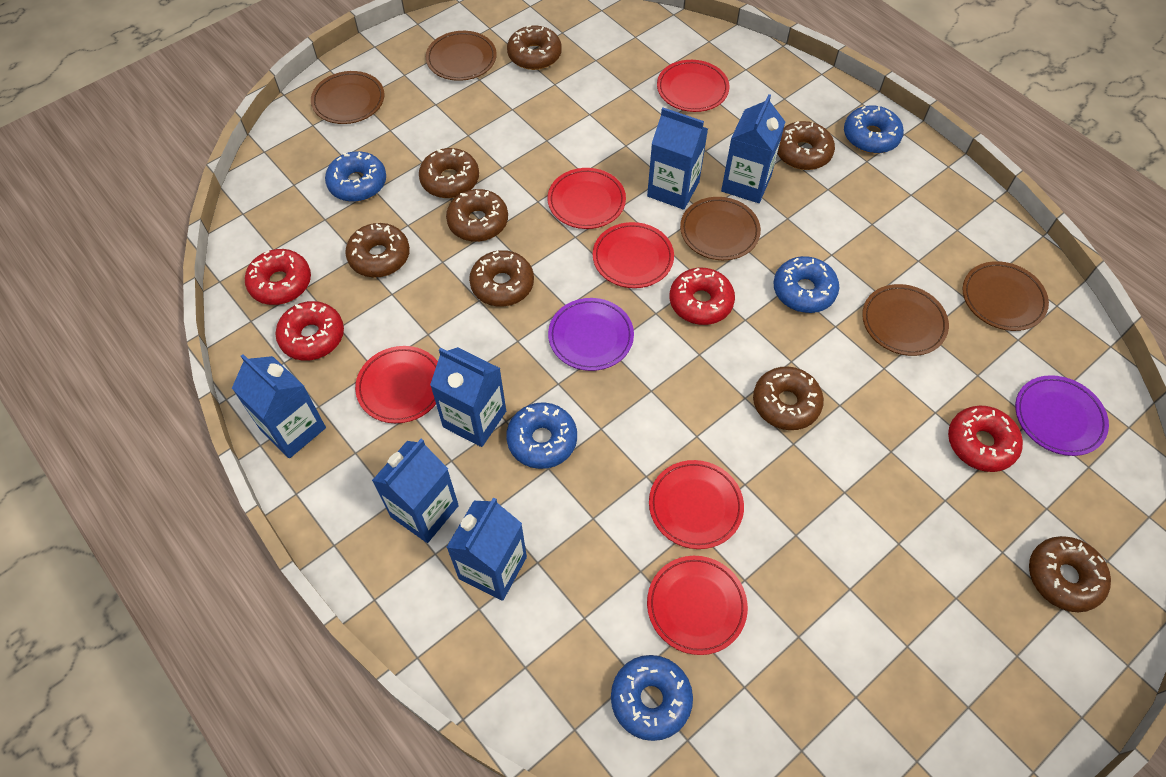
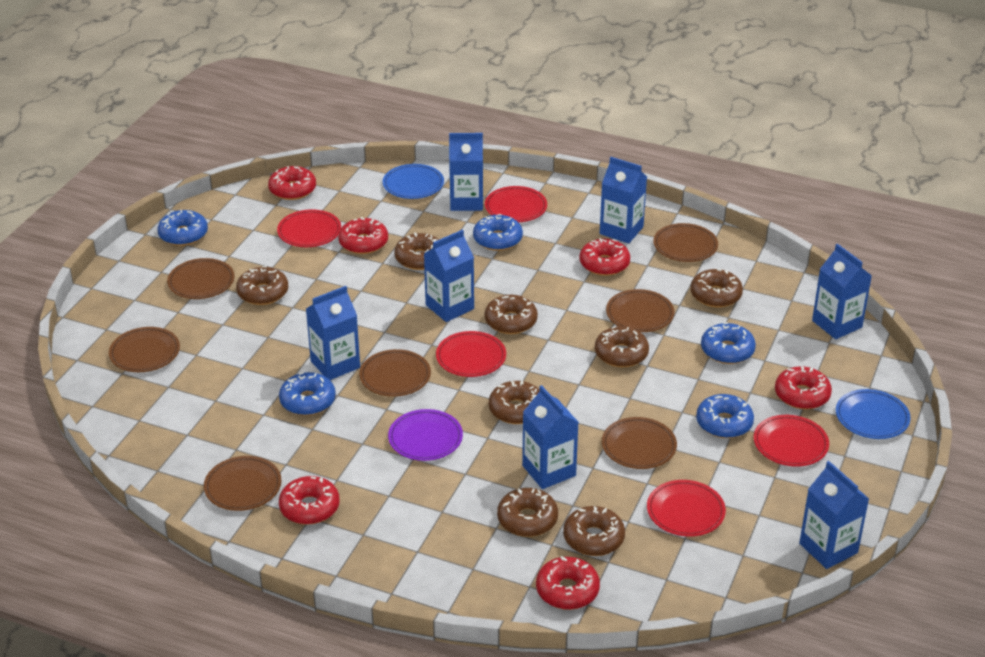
blue carton: 6 -> 7
blue plate: 0 -> 2
brown plate: 5 -> 7
purple plate: 2 -> 1
red donut: 4 -> 6
red plate: 6 -> 5

